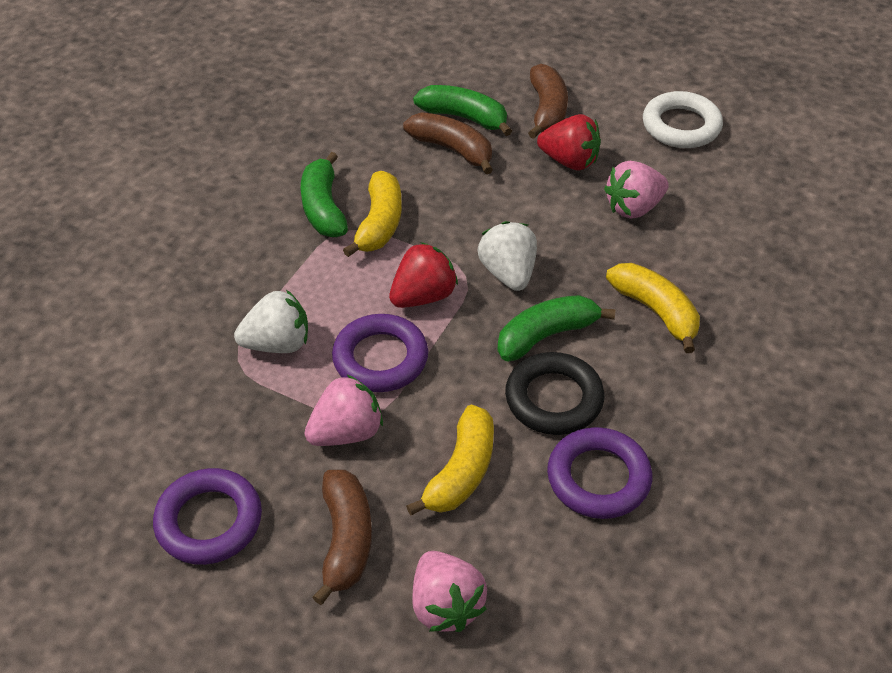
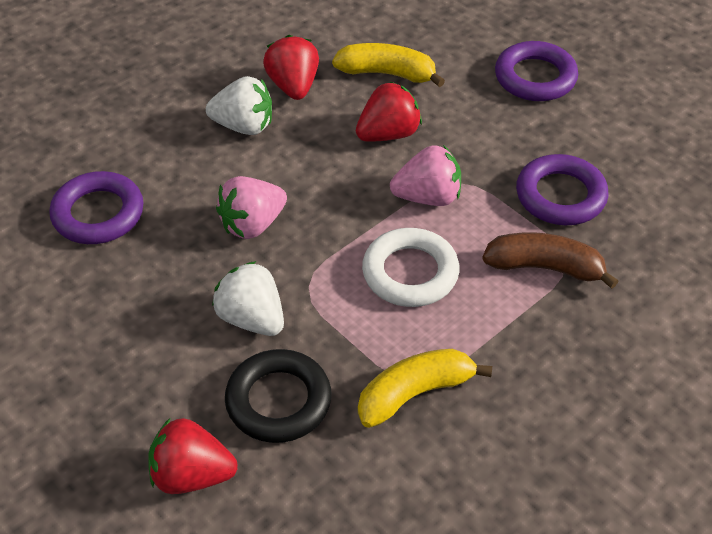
brown banana: 3 -> 1
green banana: 3 -> 0
pink strawberry: 3 -> 2
red strawberry: 2 -> 3
yellow banana: 3 -> 2

